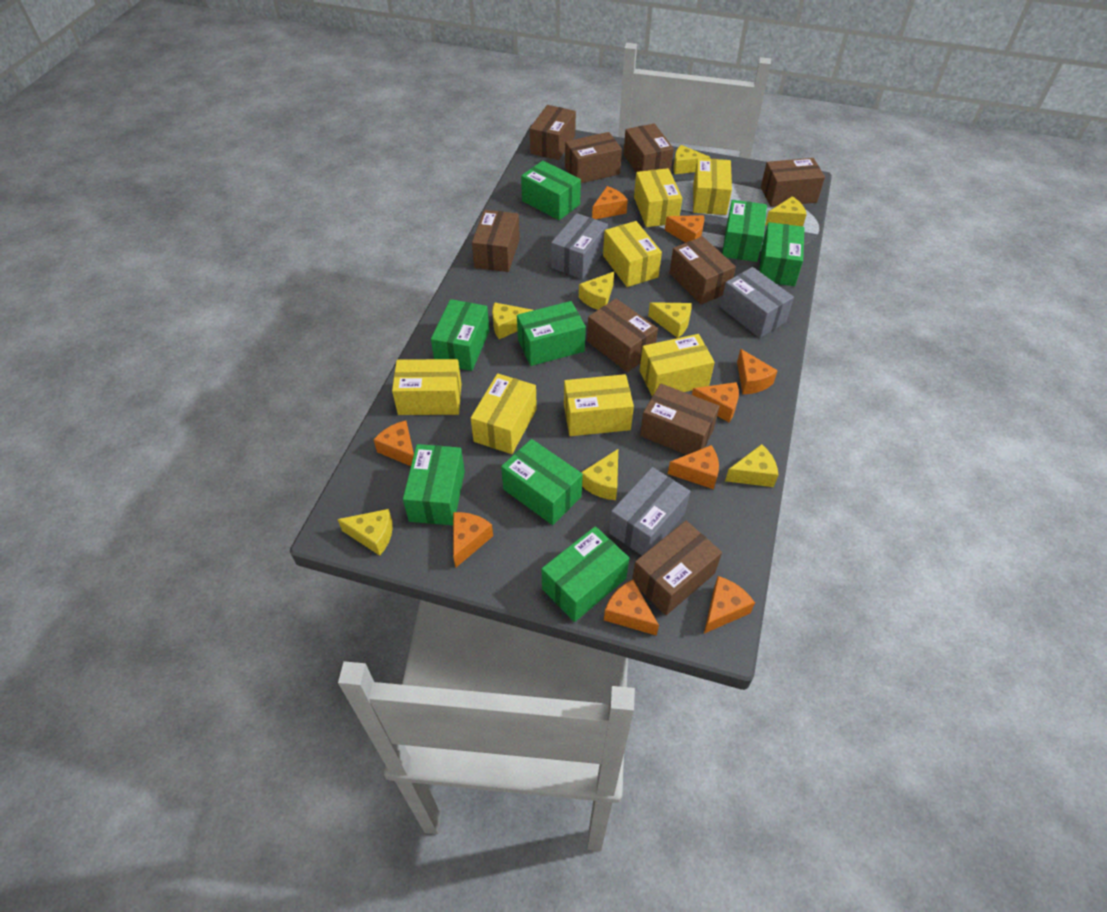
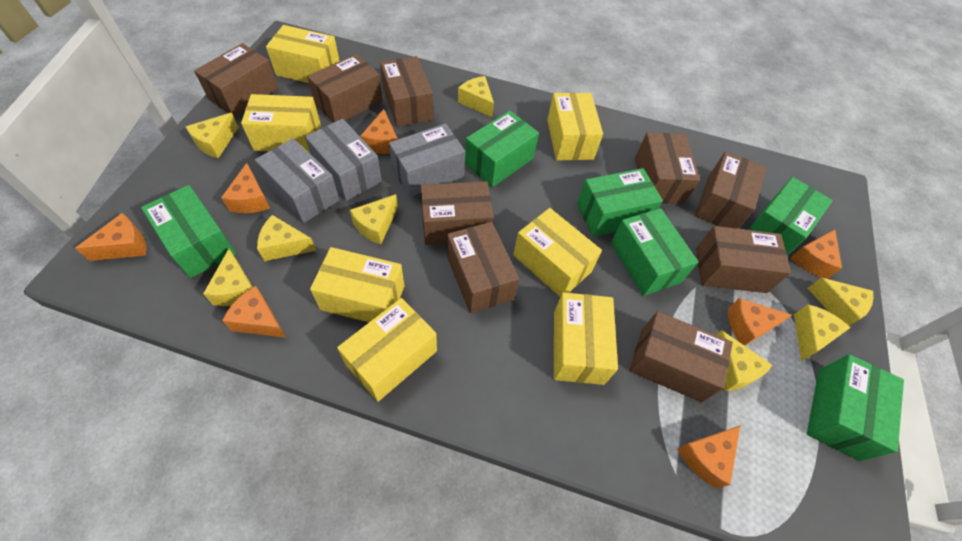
green box: 8 -> 6
orange cheese: 9 -> 7

